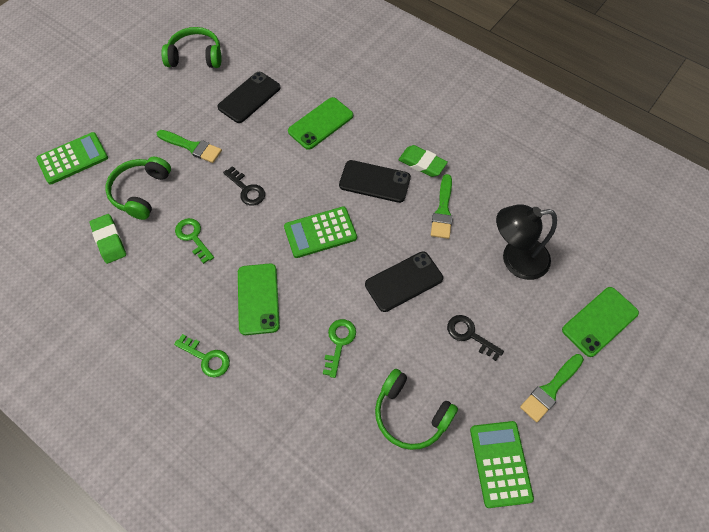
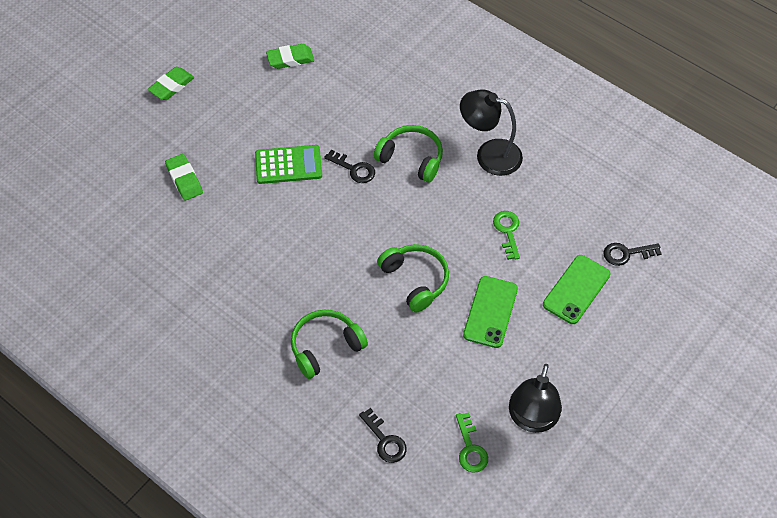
black key: 2 -> 3
black lamp: 1 -> 2
black phone: 3 -> 0
green brush: 3 -> 0
green calculator: 3 -> 1
green eraser: 2 -> 3
green key: 3 -> 2
green phone: 3 -> 2

